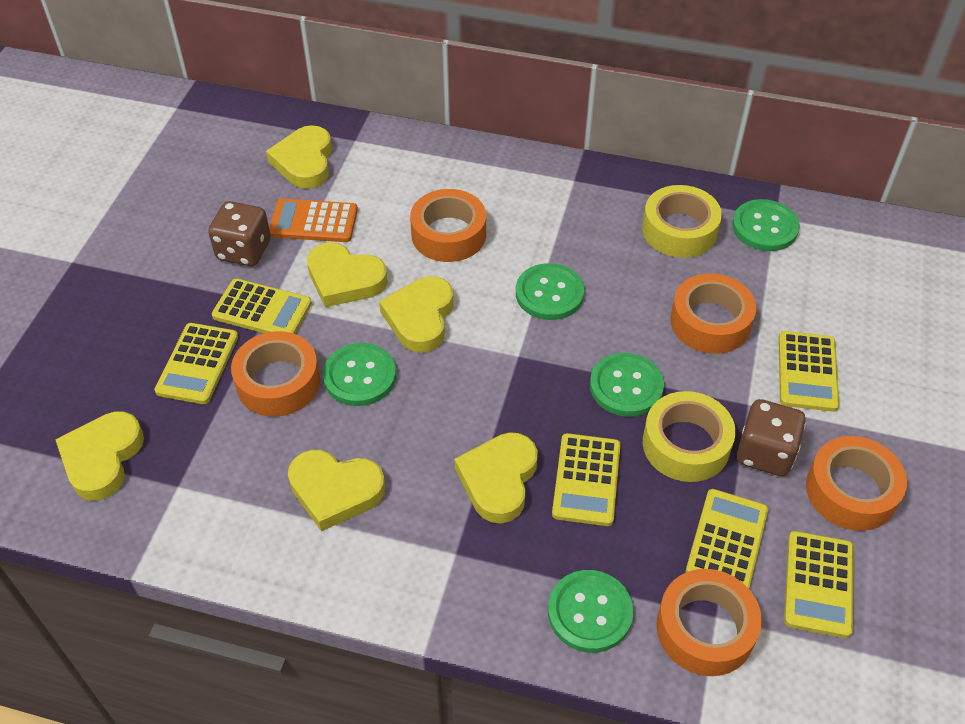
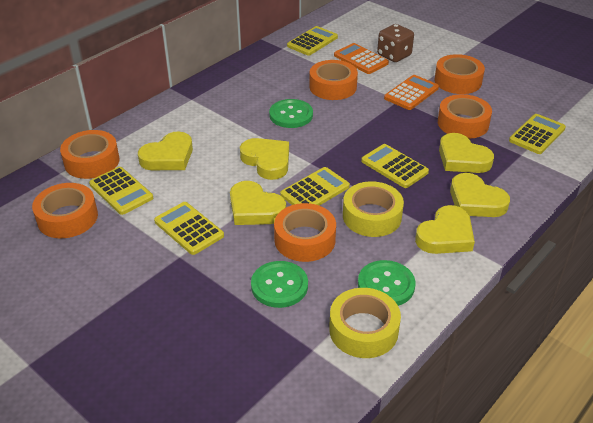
brown dice: 2 -> 1
green button: 5 -> 3
orange calculator: 1 -> 2
orange tape: 5 -> 6

